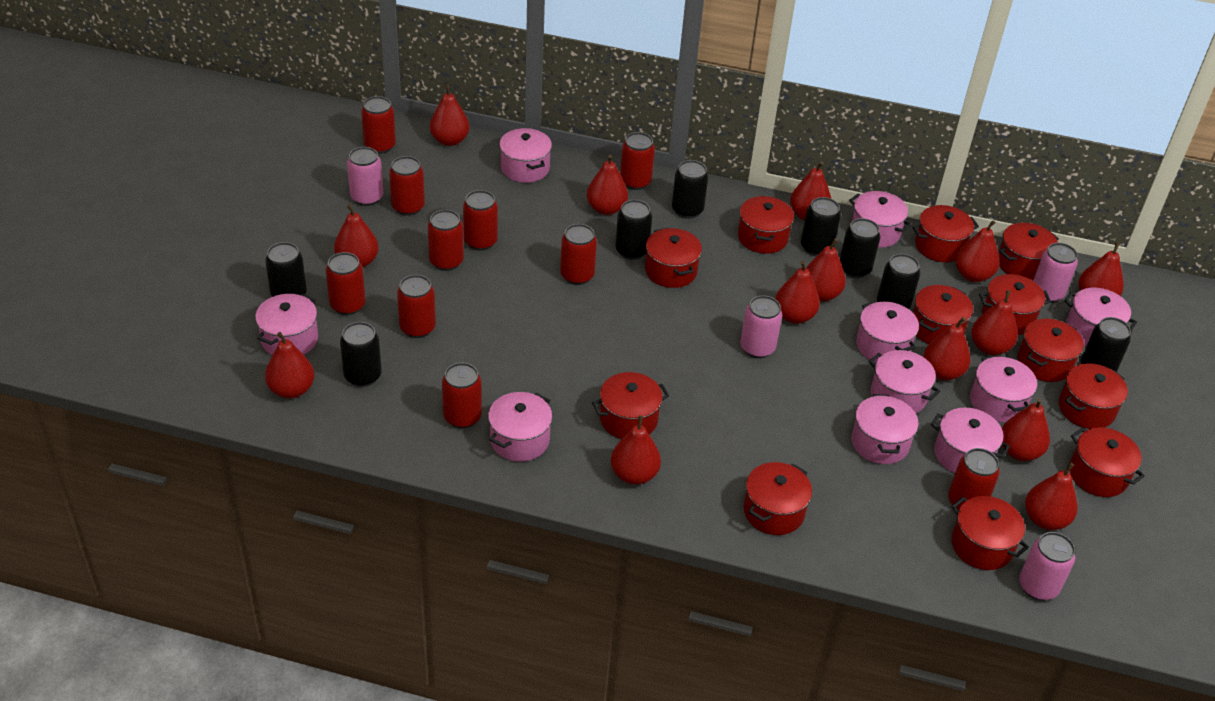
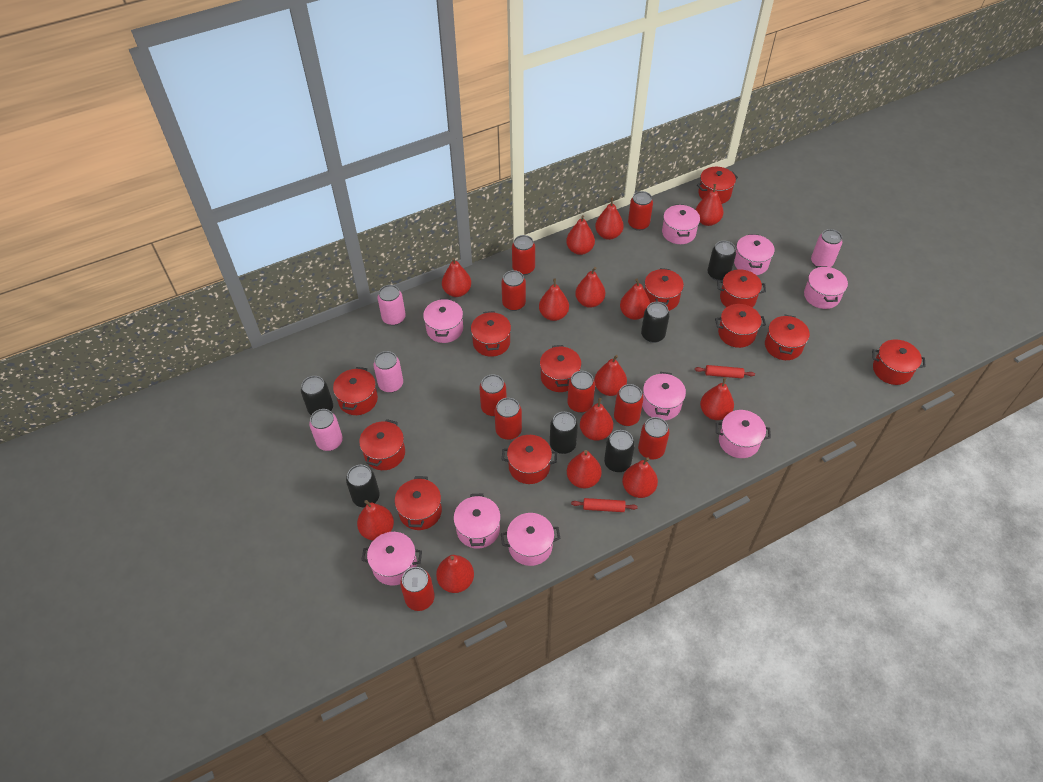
black can: 8 -> 6
pink pot: 10 -> 9
red can: 10 -> 9
red rolling pin: 0 -> 2

